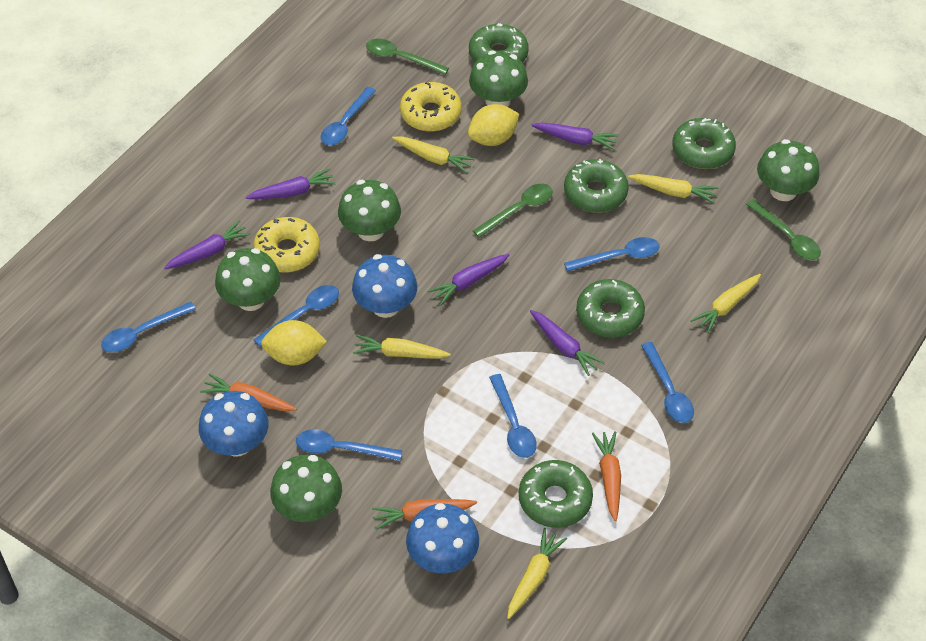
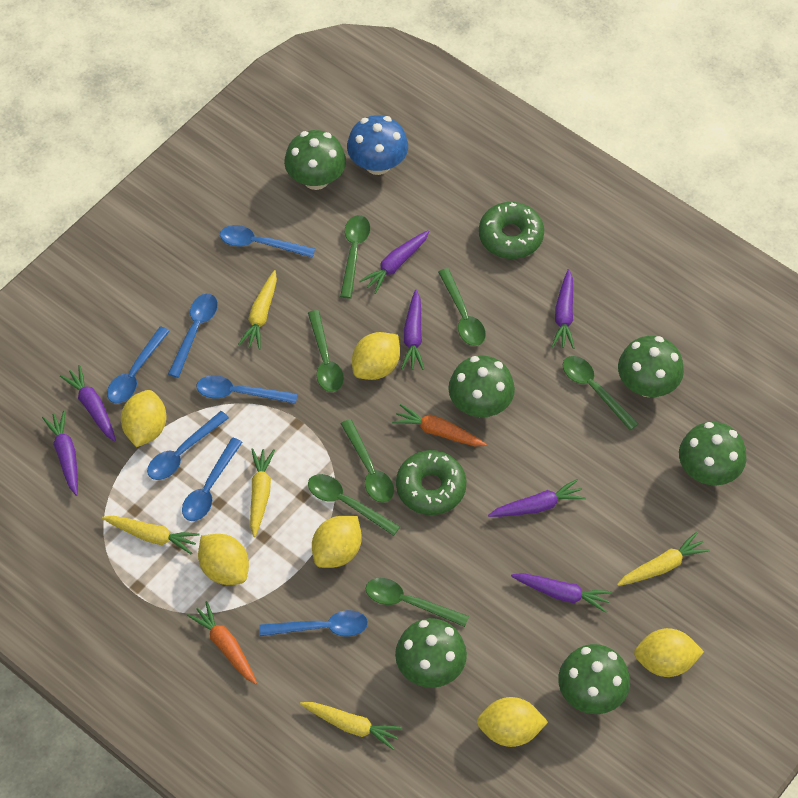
blue mushroom: 3 -> 1
green donut: 5 -> 2
green mushroom: 5 -> 6
green spoon: 3 -> 7
orange carrot: 3 -> 2
purple carrot: 5 -> 7
yellow donut: 2 -> 0
yellow lemon: 2 -> 6

